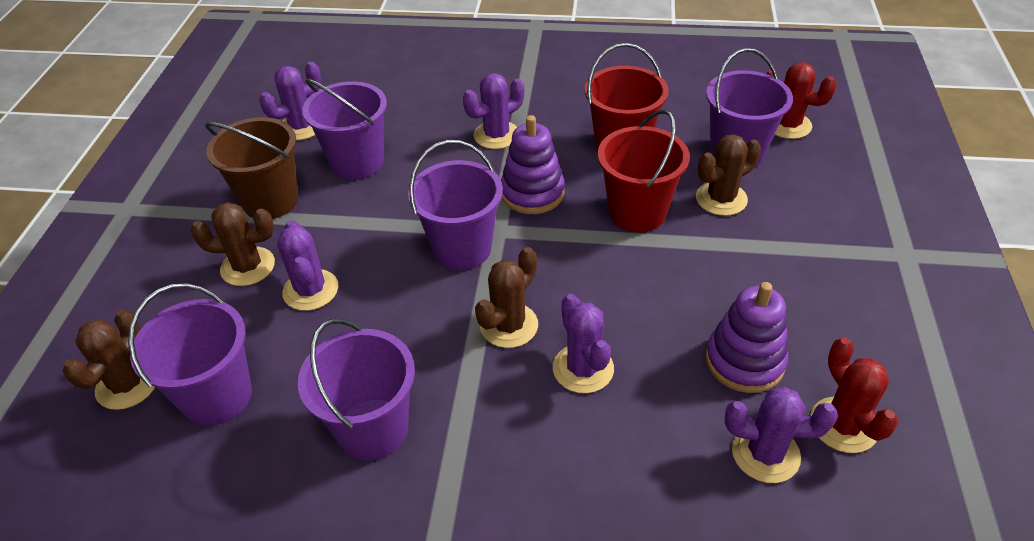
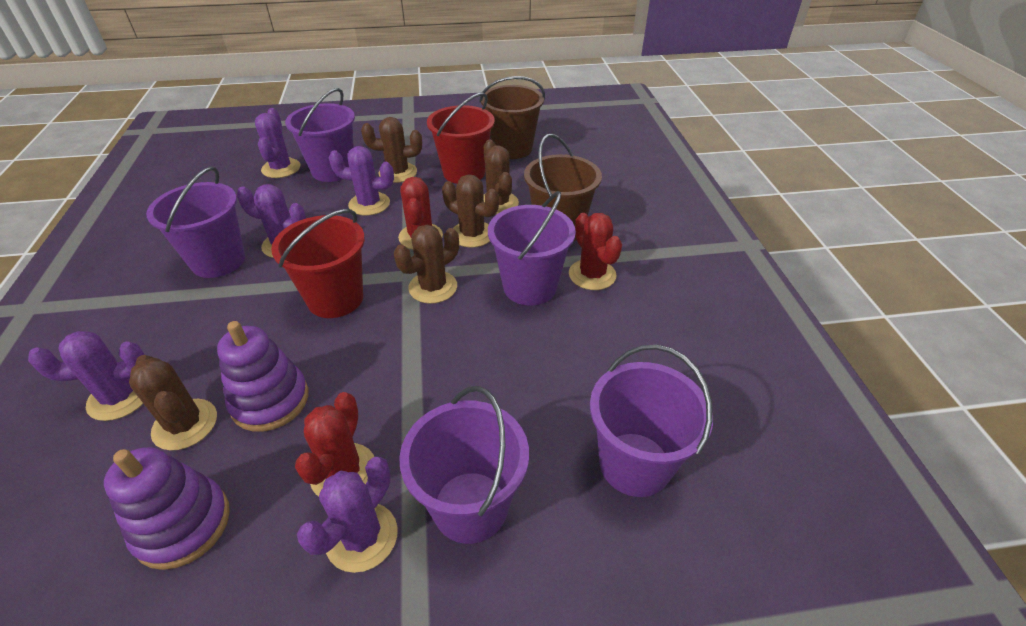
brown bucket: 1 -> 2
brown cactus: 4 -> 5
red cactus: 2 -> 3

